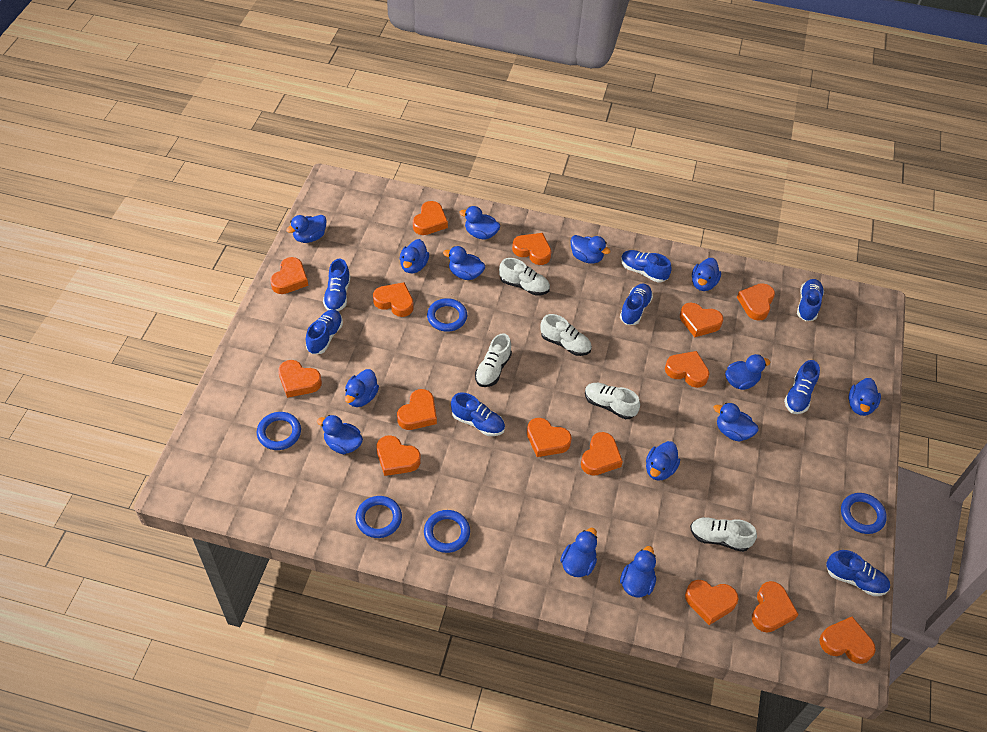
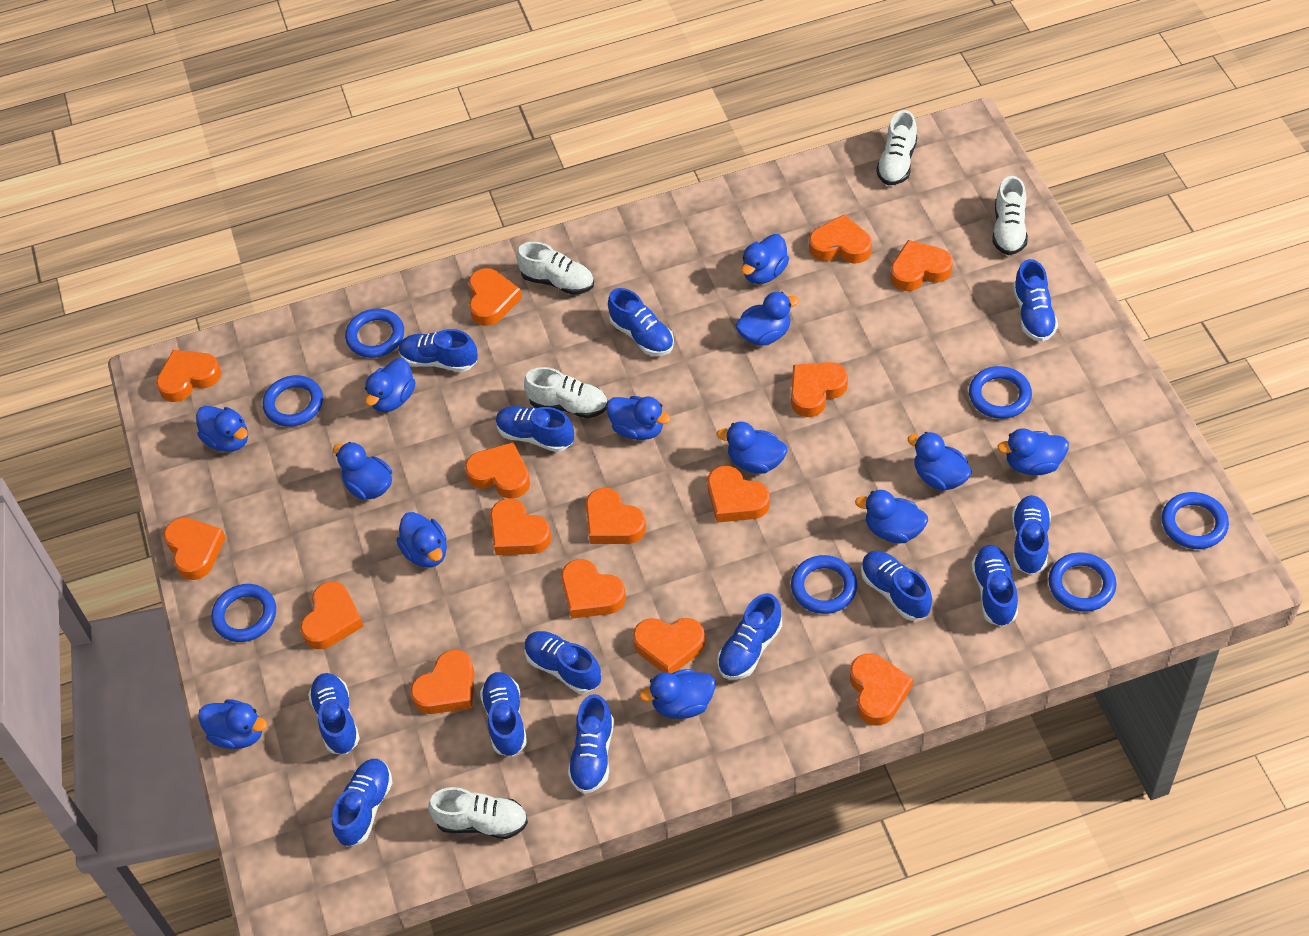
blue duck: 14 -> 13
blue ring: 5 -> 7
blue shoe: 8 -> 13

